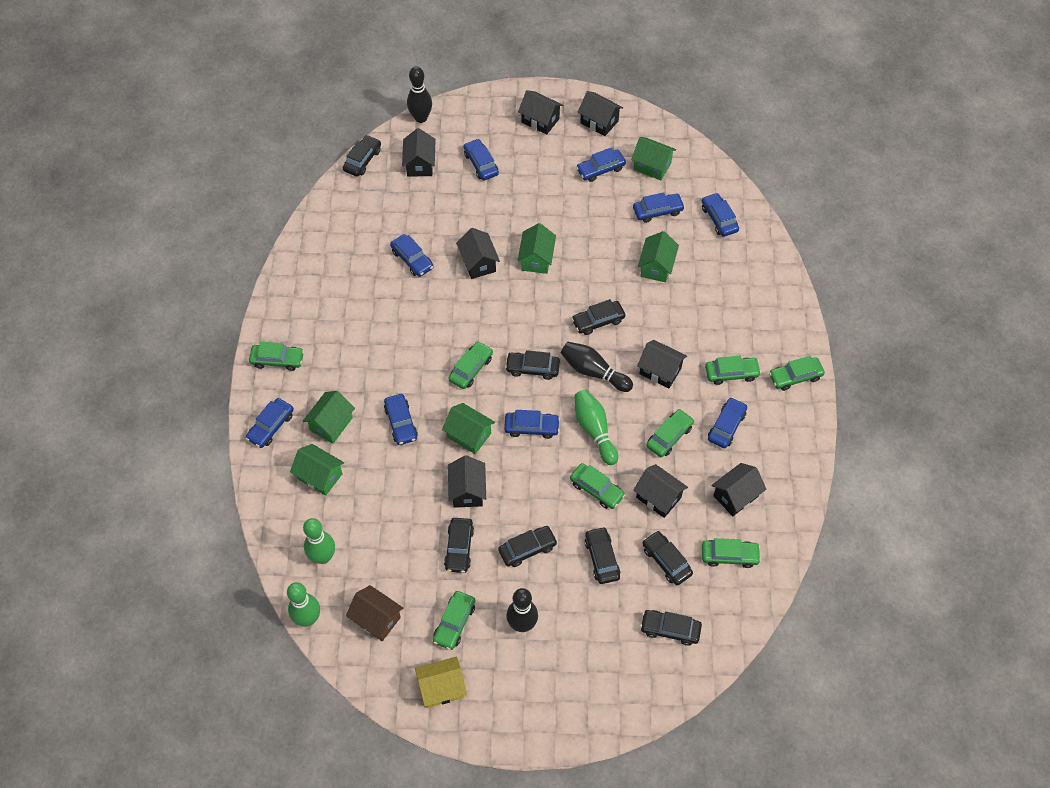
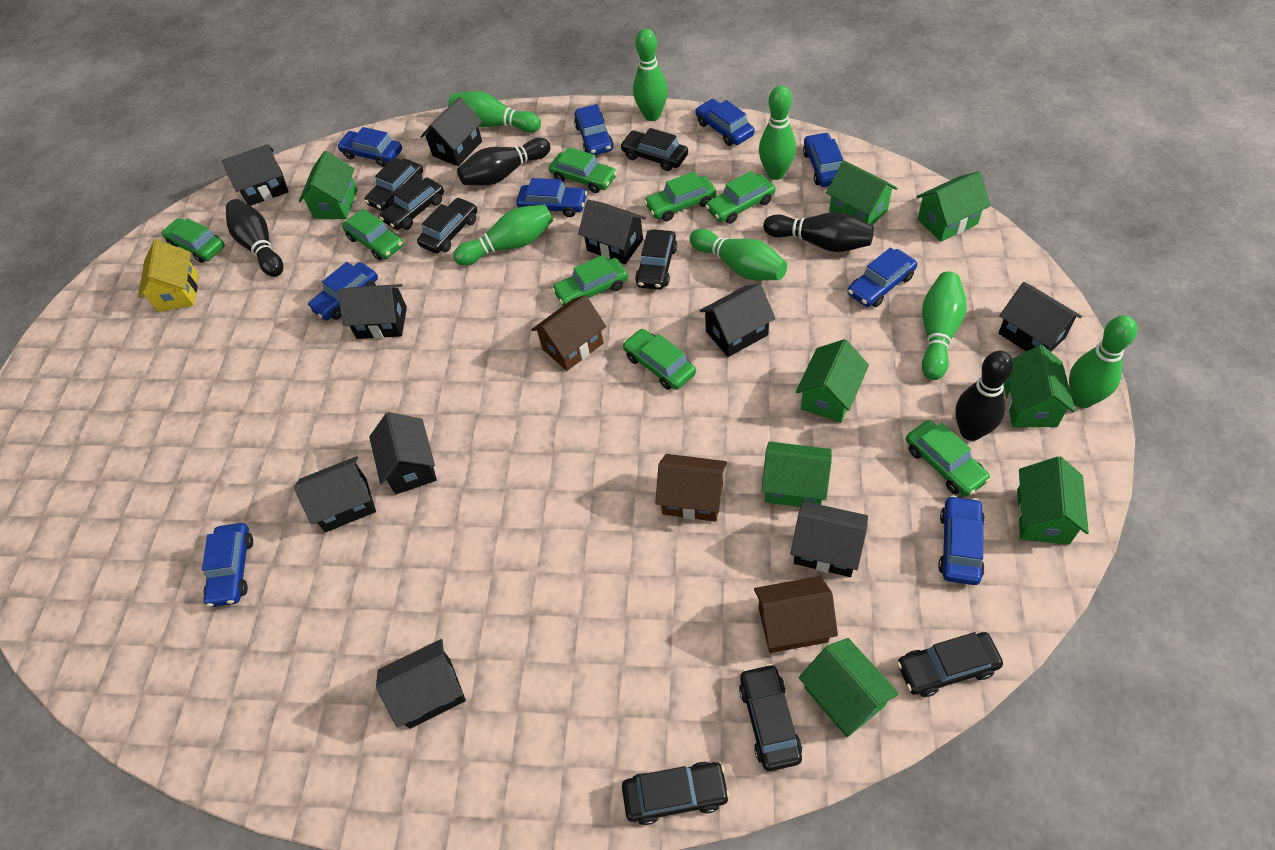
black bowling pin: 3 -> 4
black house: 8 -> 10
brown house: 1 -> 3
green bowling pin: 3 -> 7
green house: 6 -> 8

